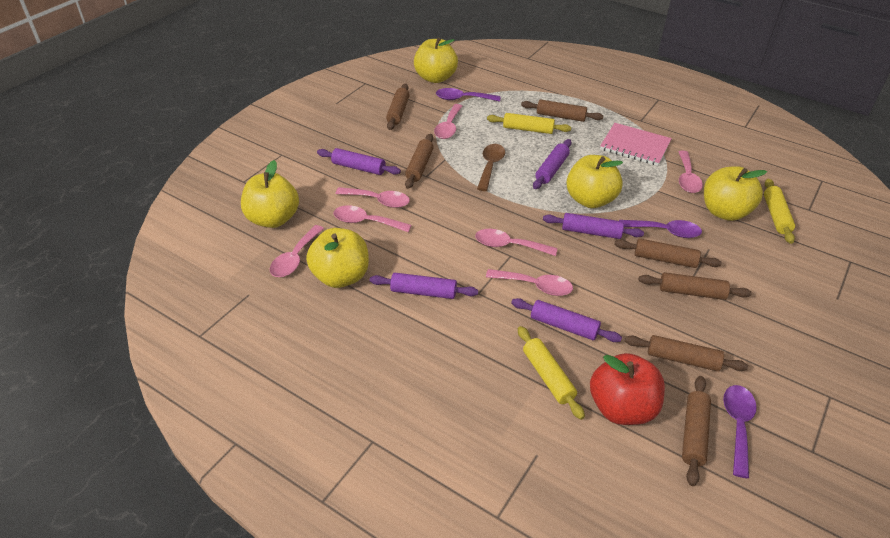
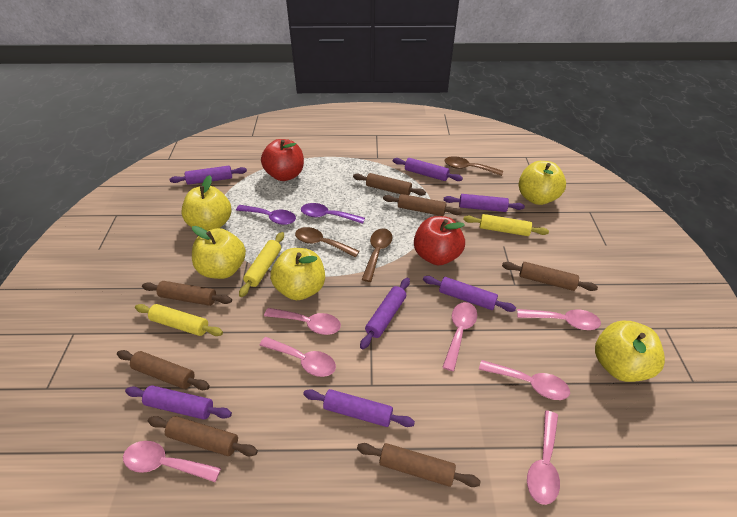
brown spoon: 1 -> 3
pink notebook: 1 -> 0
purple rolling pin: 5 -> 7
purple spoon: 3 -> 2
red apple: 1 -> 2

